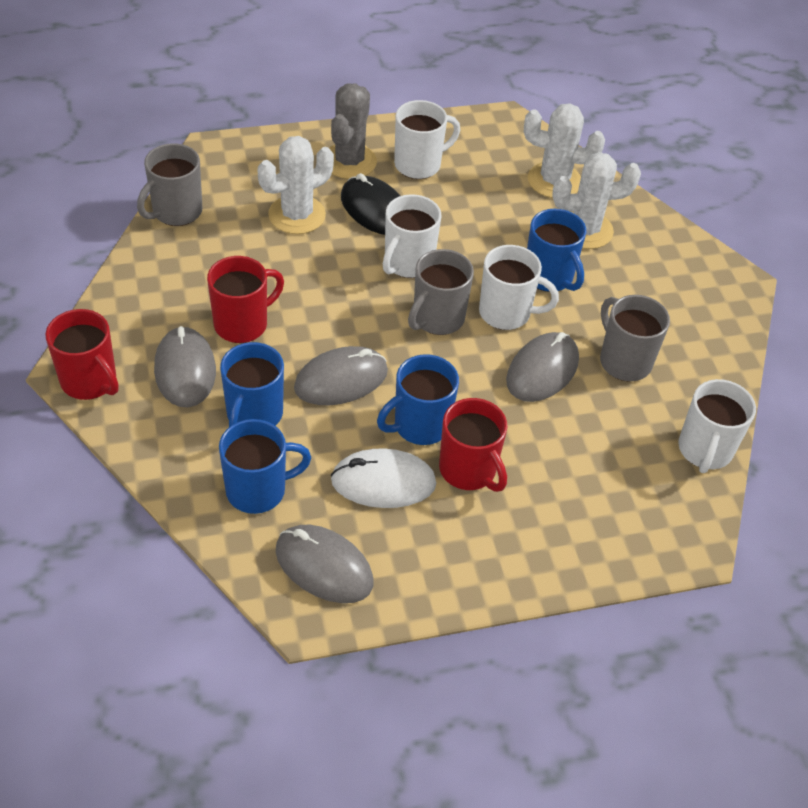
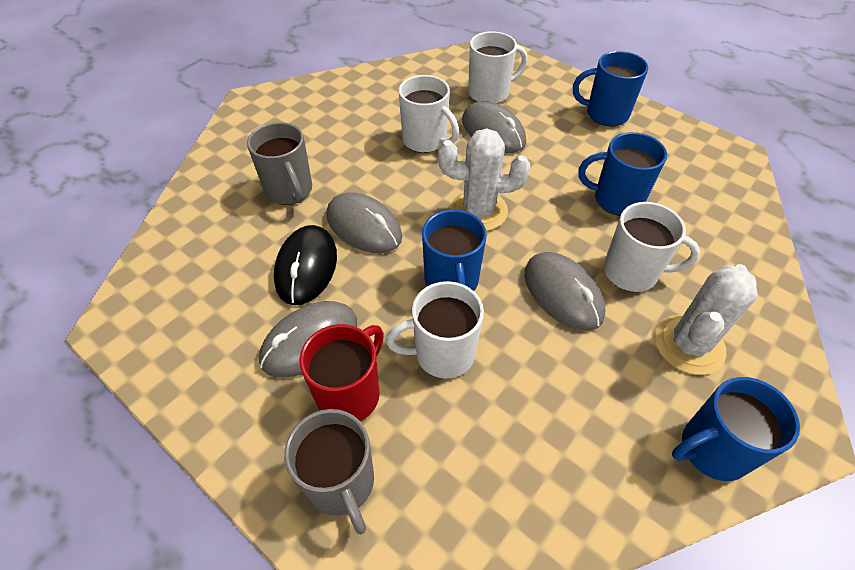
grey cactus: 1 -> 0
grey mug: 3 -> 2
red mug: 3 -> 1
white cactus: 3 -> 2
white mouse: 1 -> 0

